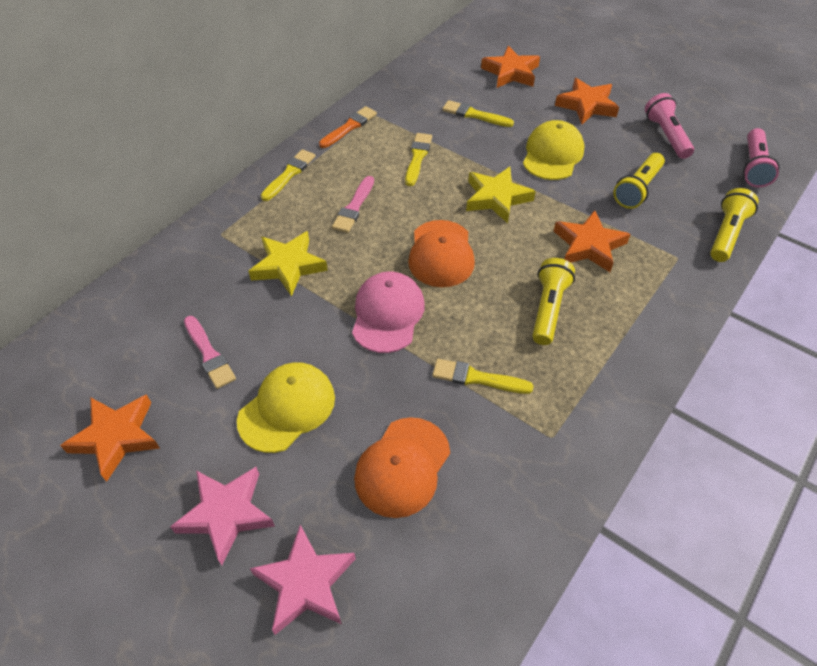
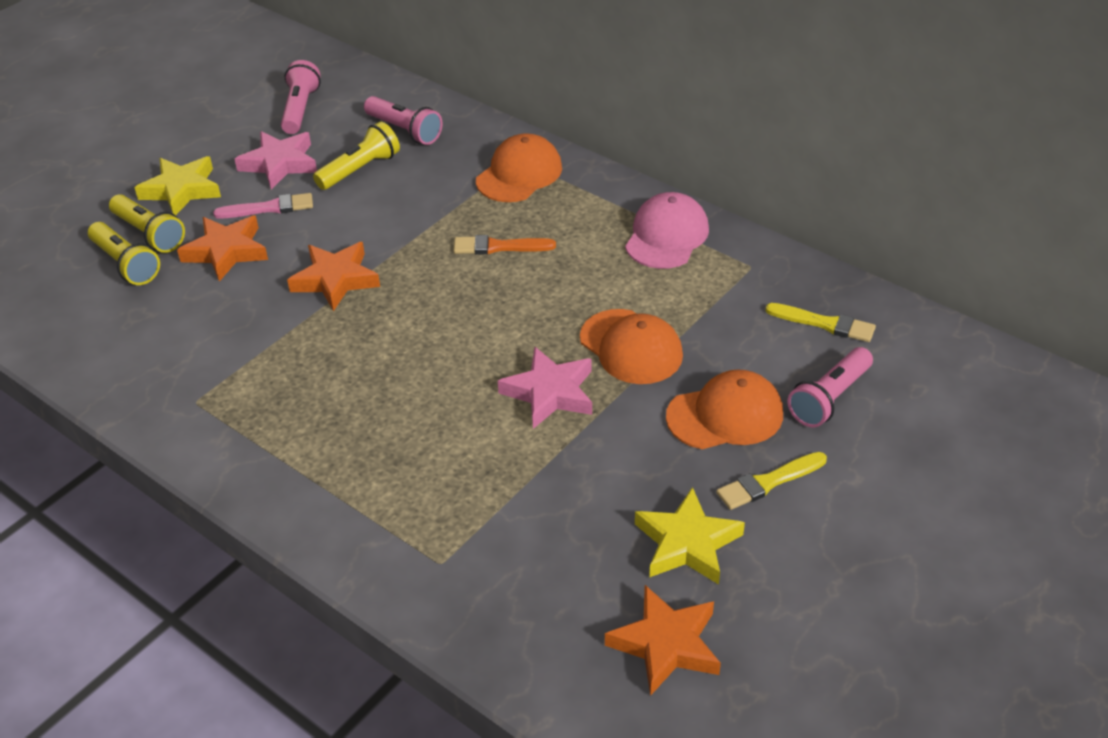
orange cap: 2 -> 3
orange star: 4 -> 3
pink brush: 2 -> 1
pink flashlight: 2 -> 3
yellow brush: 4 -> 2
yellow cap: 2 -> 0

